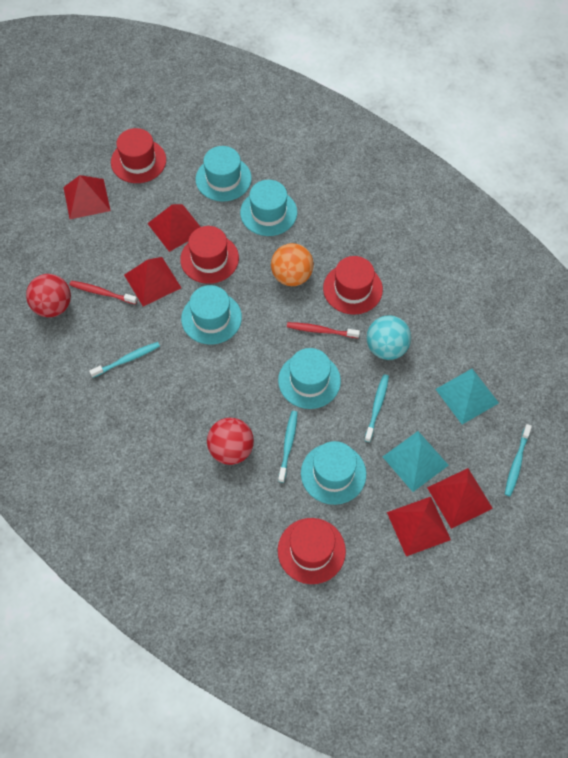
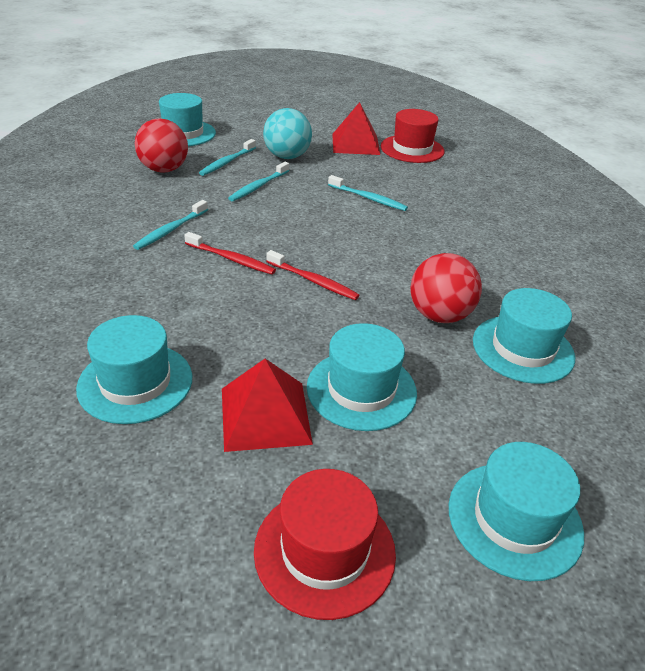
orange ball: 1 -> 0
red hat: 4 -> 2
red pyramid: 5 -> 2
turquoise pyramid: 2 -> 0

